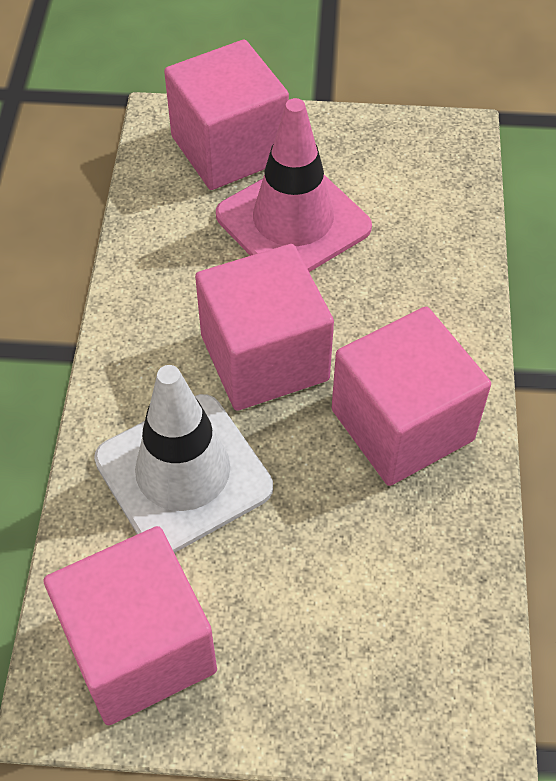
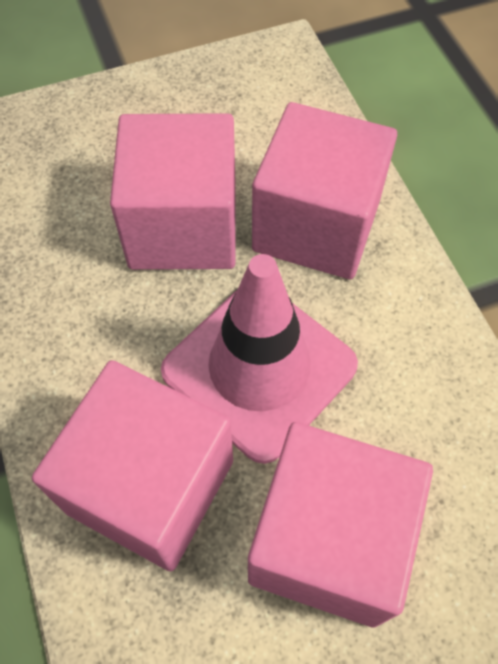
white traffic cone: 1 -> 0

